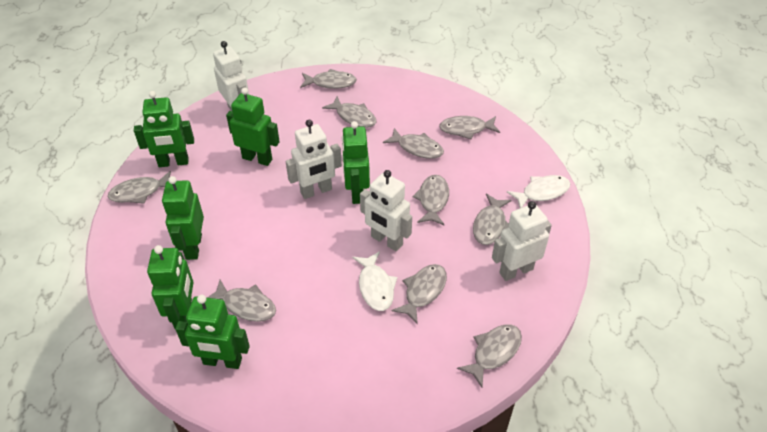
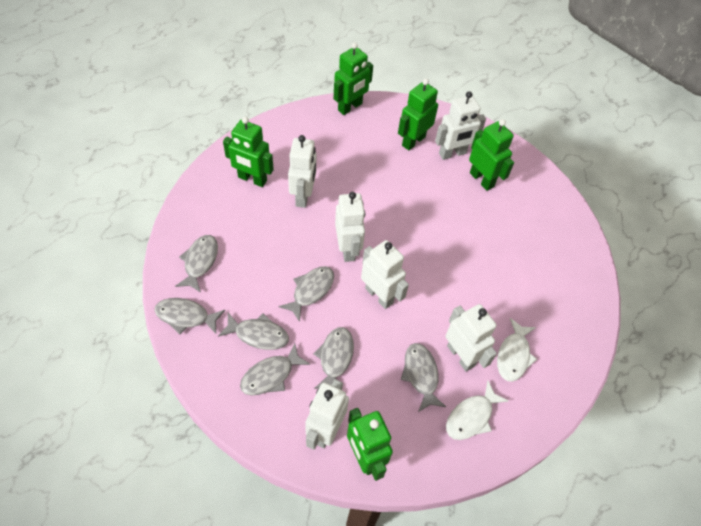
green robot: 6 -> 5
grey fish: 10 -> 7
white robot: 4 -> 6

